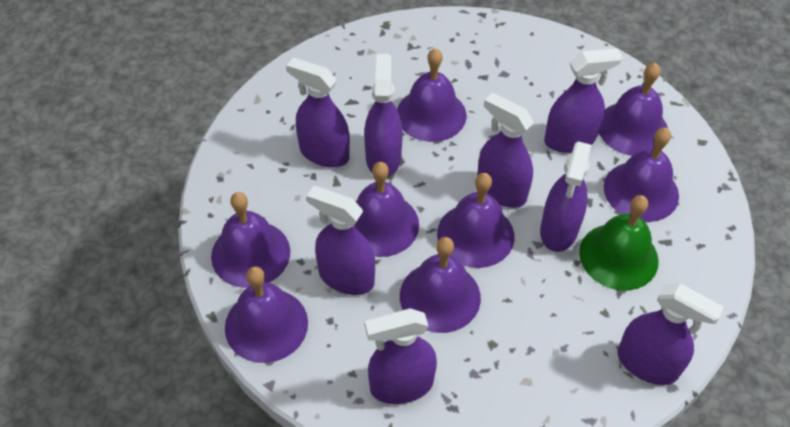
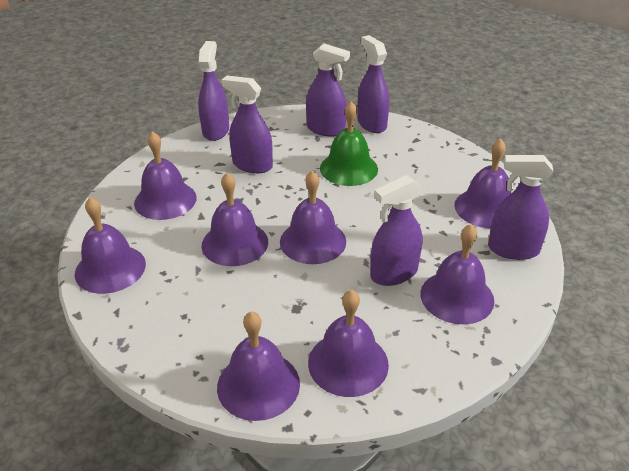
purple spray bottle: 8 -> 6

